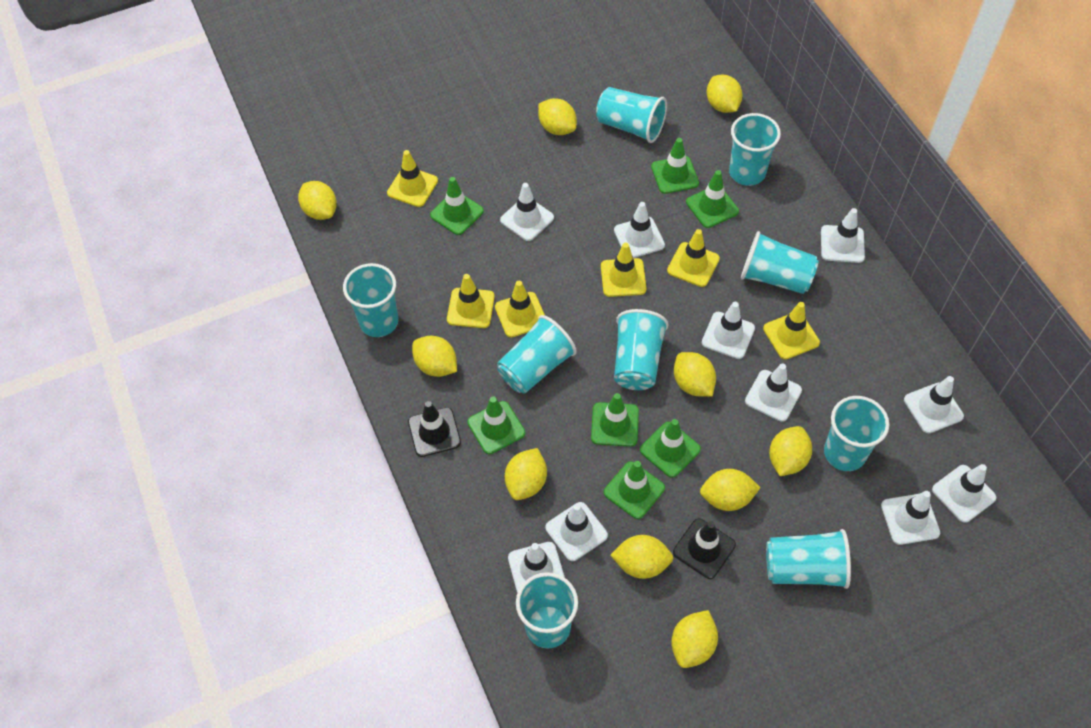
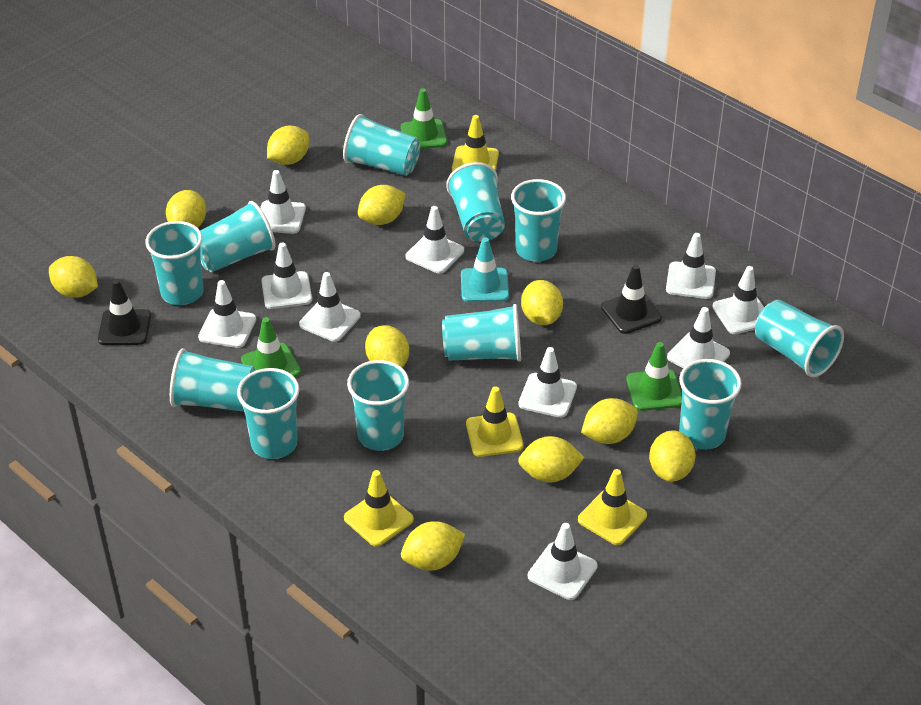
green traffic cone: 7 -> 3
turquoise cup: 9 -> 11
turquoise traffic cone: 0 -> 1
yellow traffic cone: 6 -> 4

